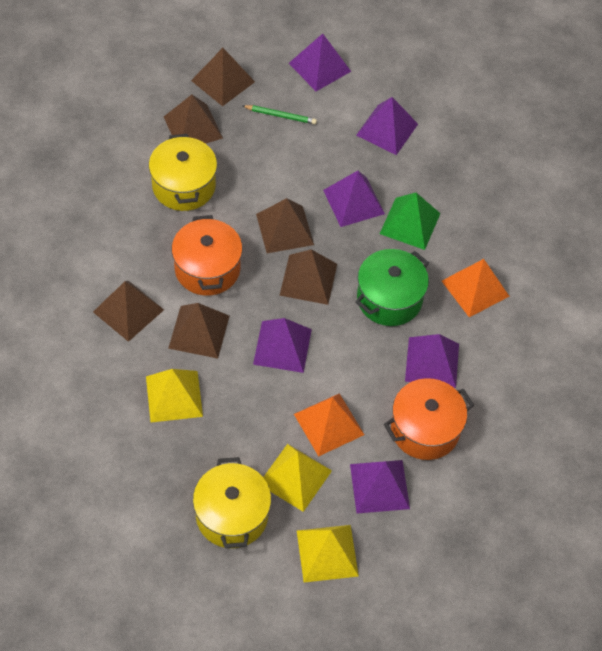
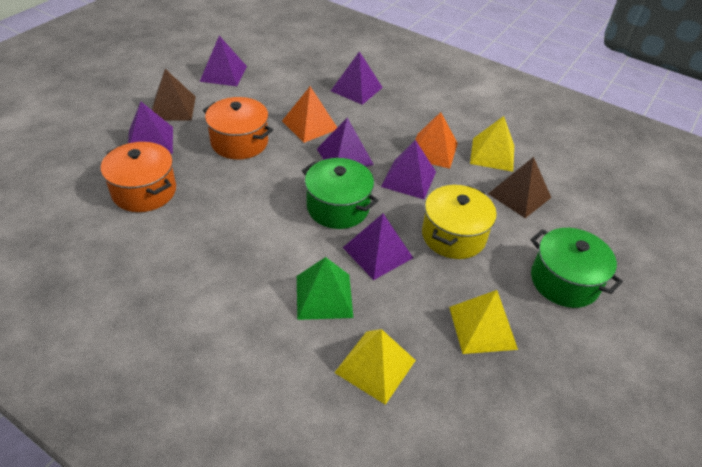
brown pyramid: 6 -> 2
green pencil: 1 -> 0
green pot: 1 -> 2
yellow pot: 2 -> 1

